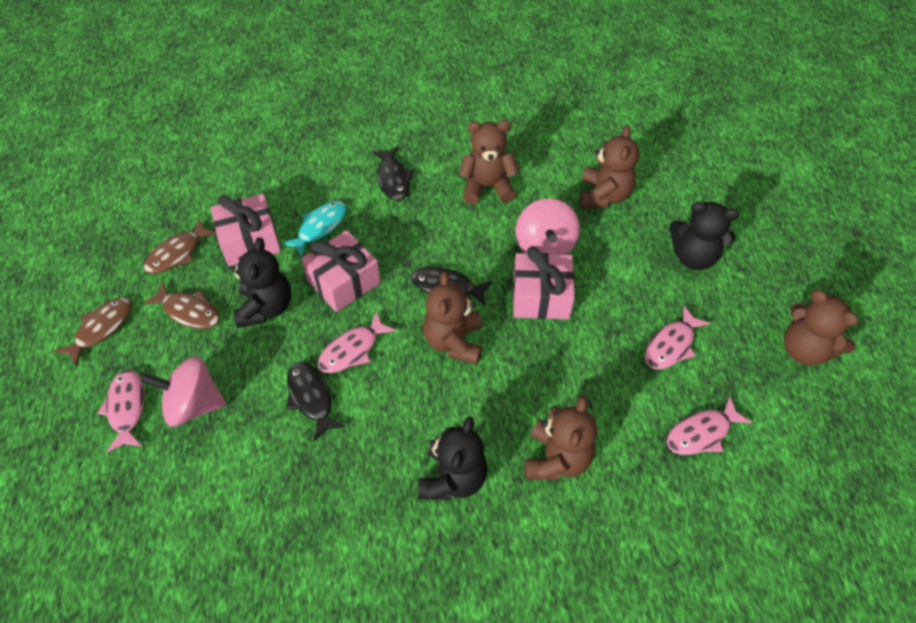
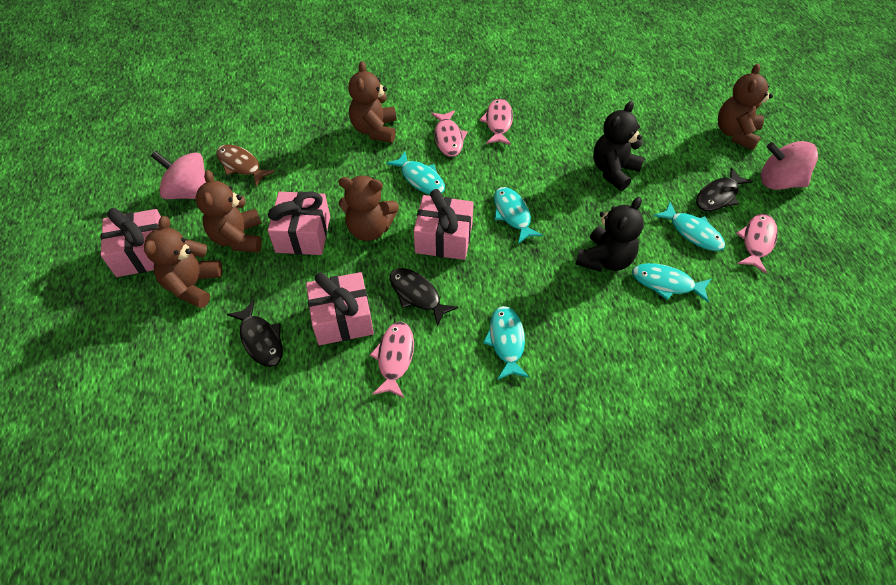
black teddy bear: 3 -> 2
brown fish: 3 -> 1
pink gift: 3 -> 4
turquoise fish: 1 -> 5

